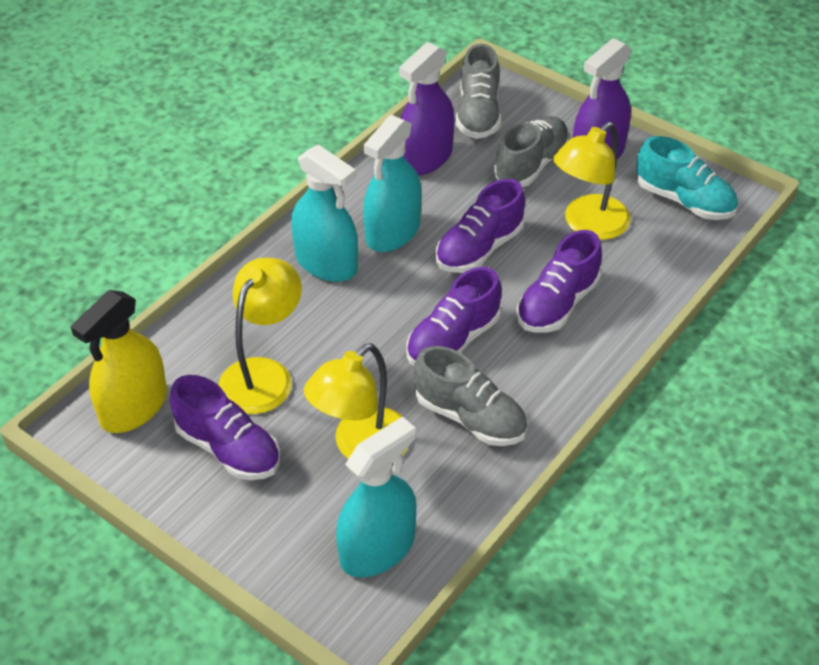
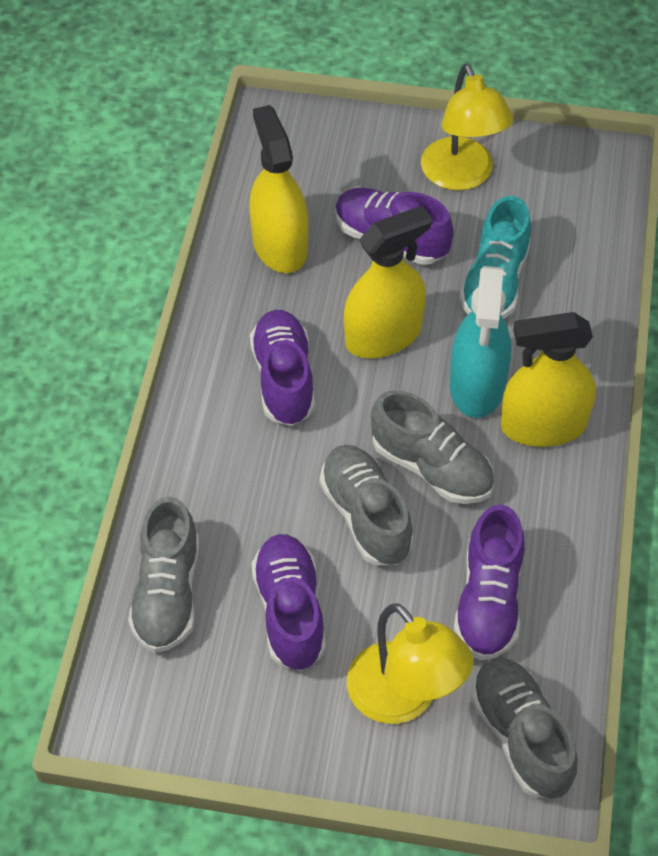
grey shoe: 3 -> 4
purple spray bottle: 2 -> 0
turquoise spray bottle: 3 -> 1
yellow lamp: 3 -> 2
yellow spray bottle: 1 -> 3

